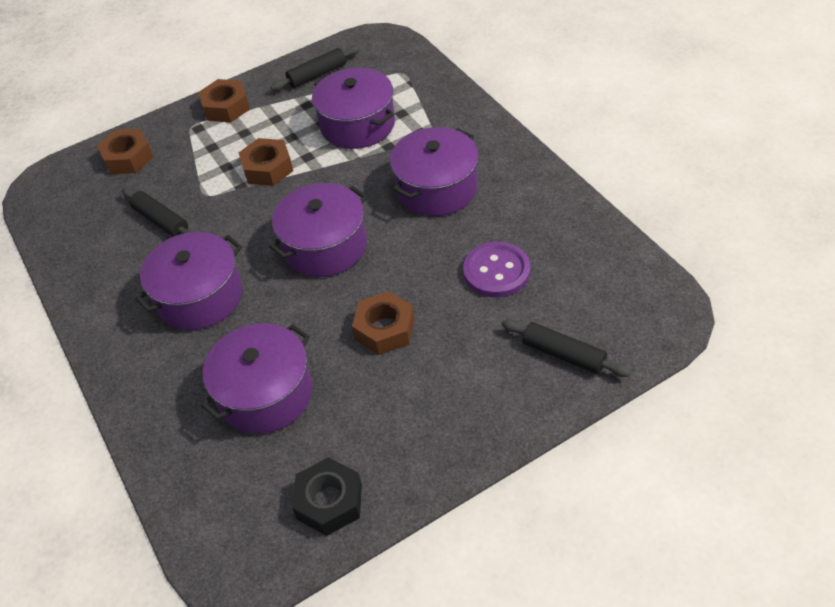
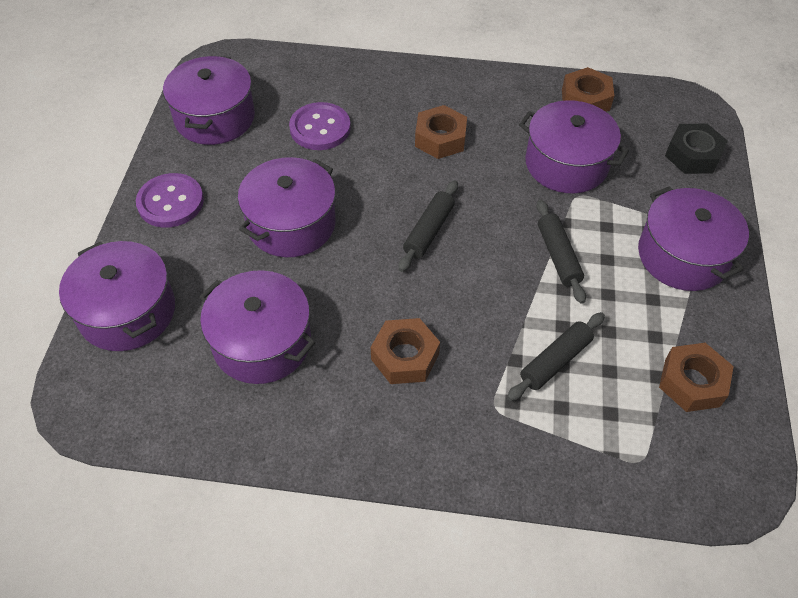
purple button: 1 -> 2
purple pot: 5 -> 6

